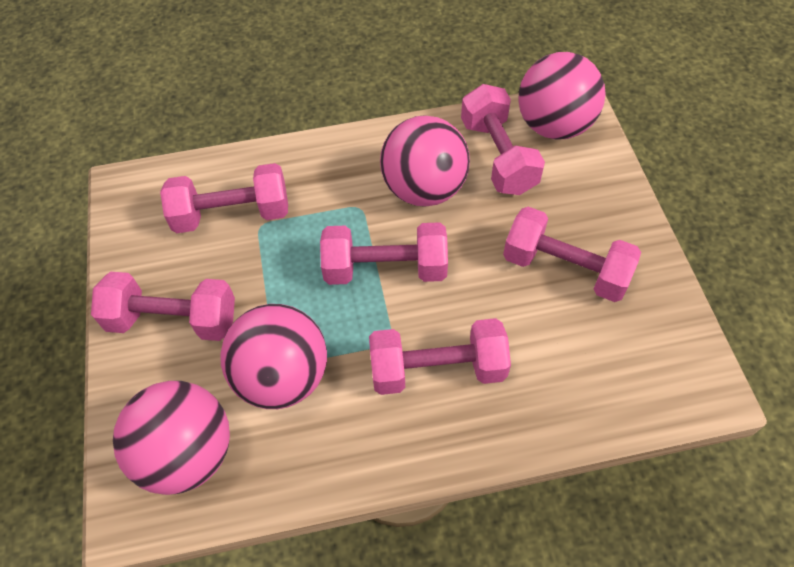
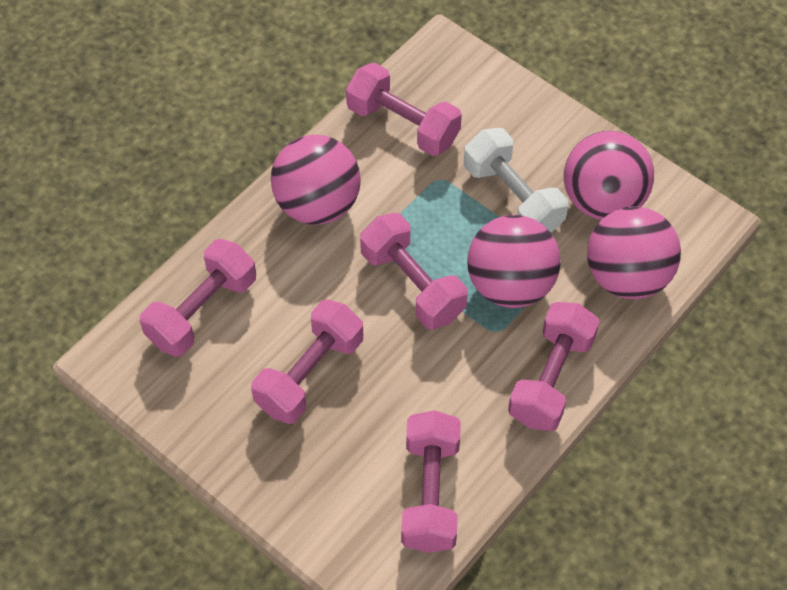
white dumbbell: 0 -> 1

